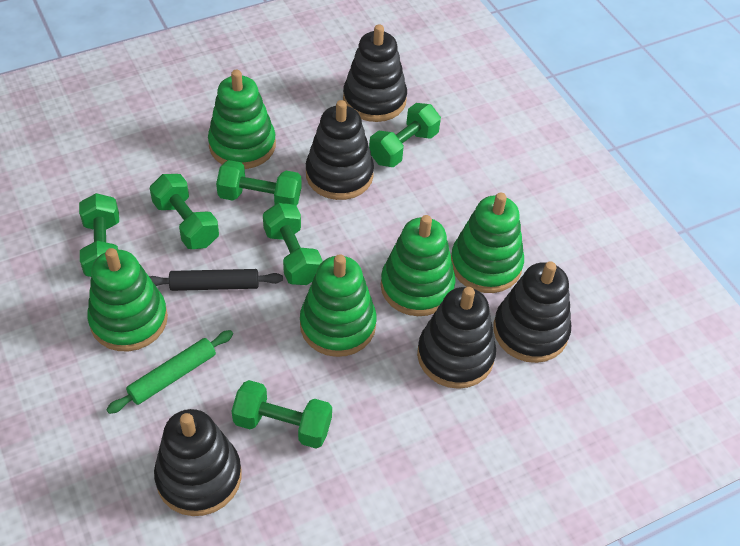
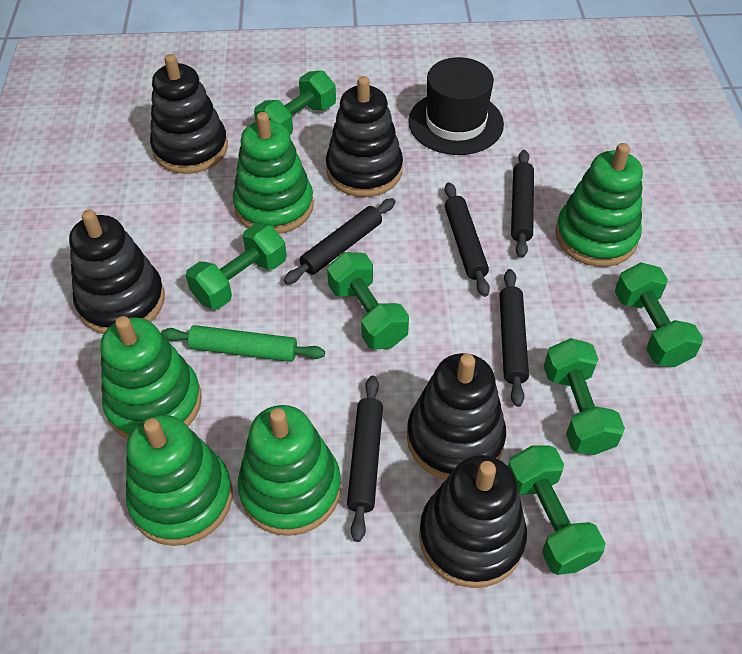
black hat: 0 -> 1
black rolling pin: 1 -> 5

